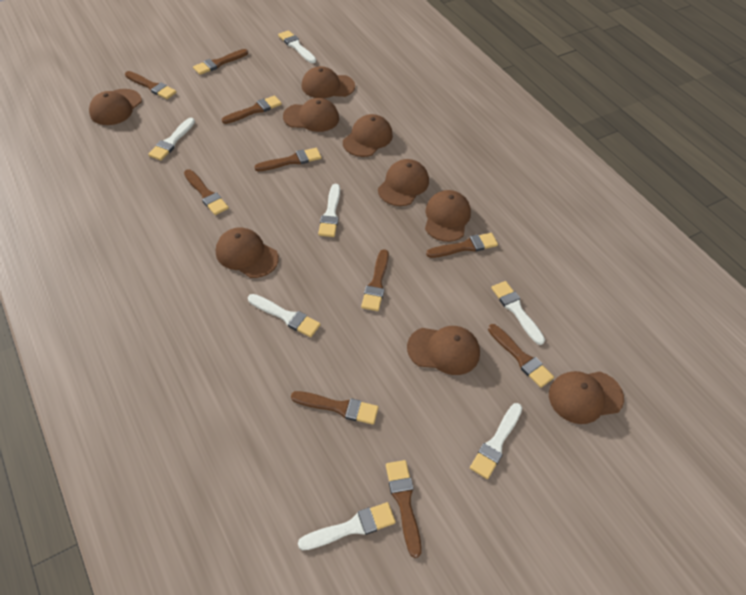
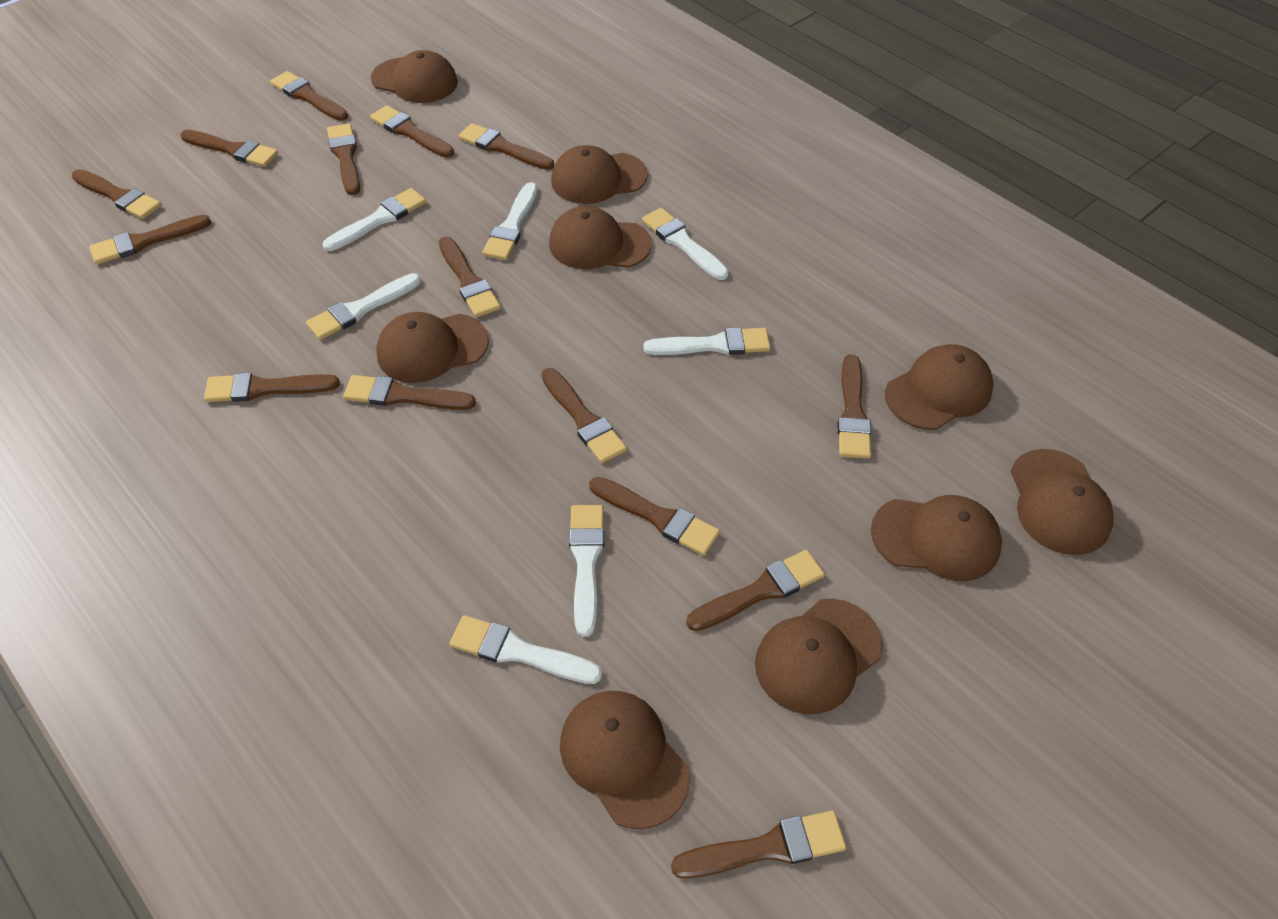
brown brush: 10 -> 15

